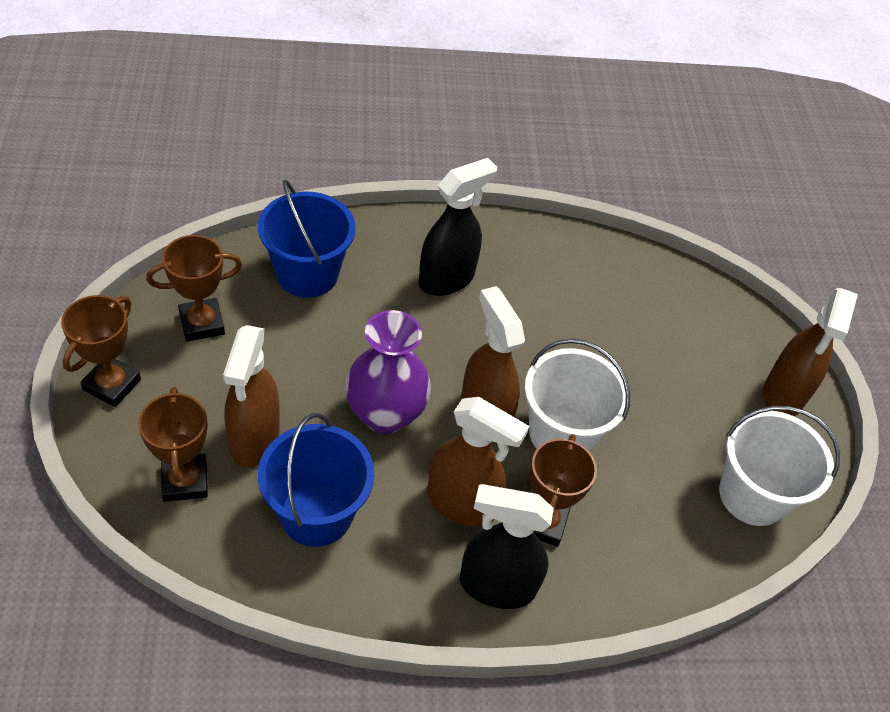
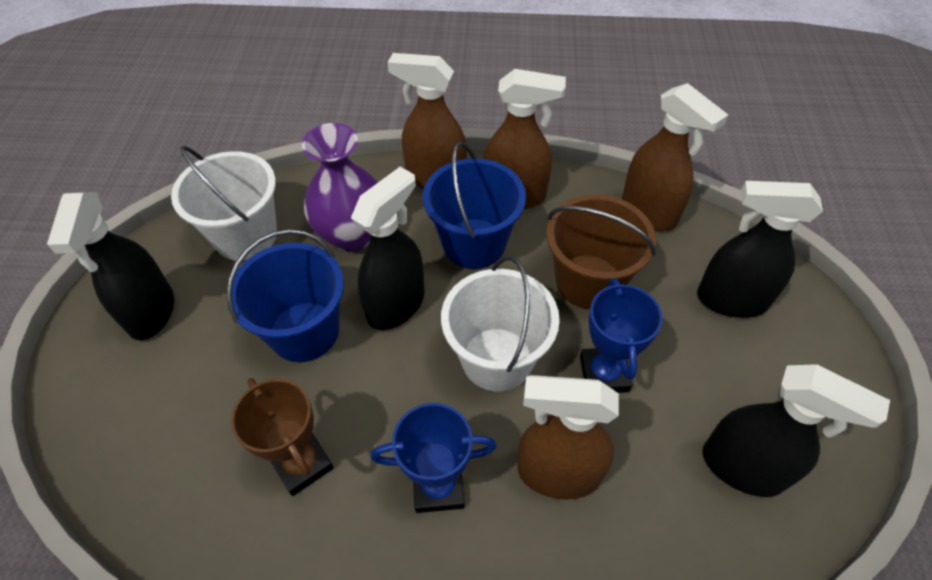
black spray bottle: 2 -> 4
blue trophy: 0 -> 2
brown bucket: 0 -> 1
brown trophy: 4 -> 1

